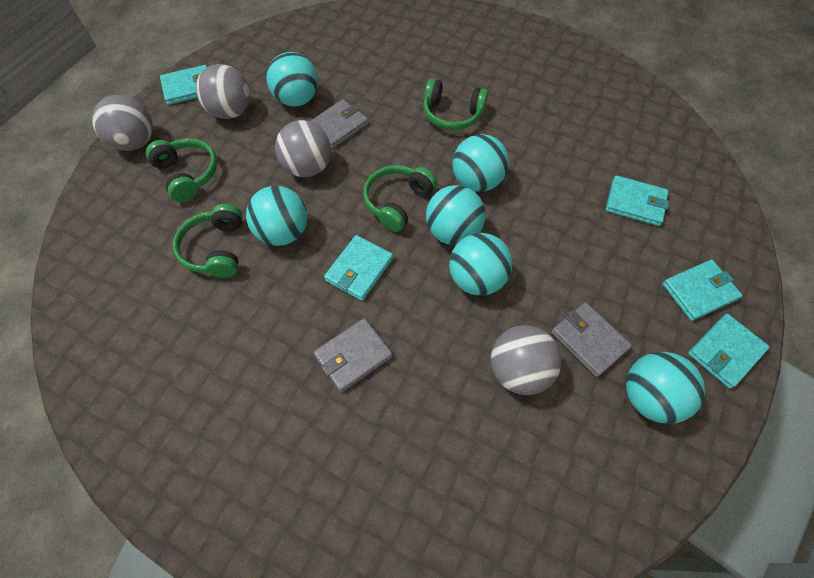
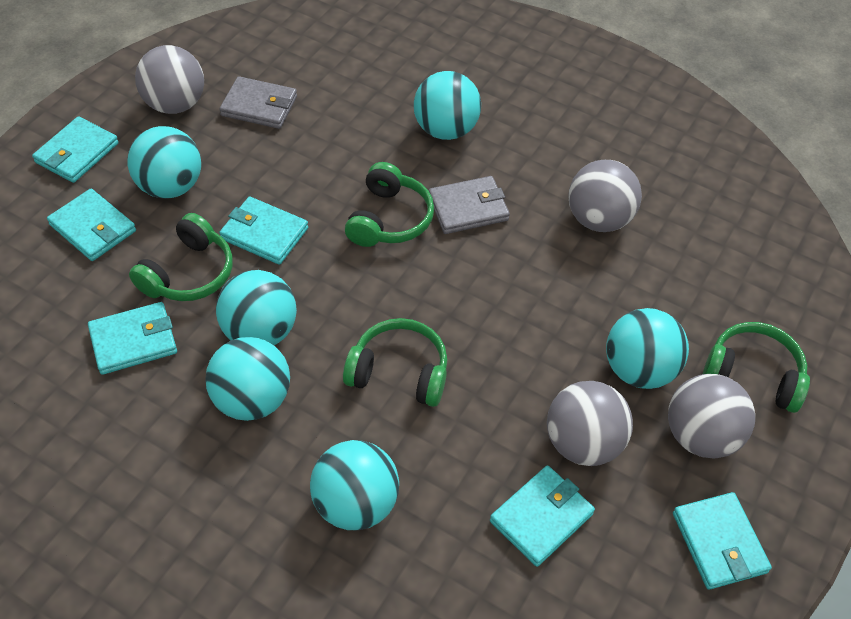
grey wallet: 3 -> 2
turquoise wallet: 5 -> 6

